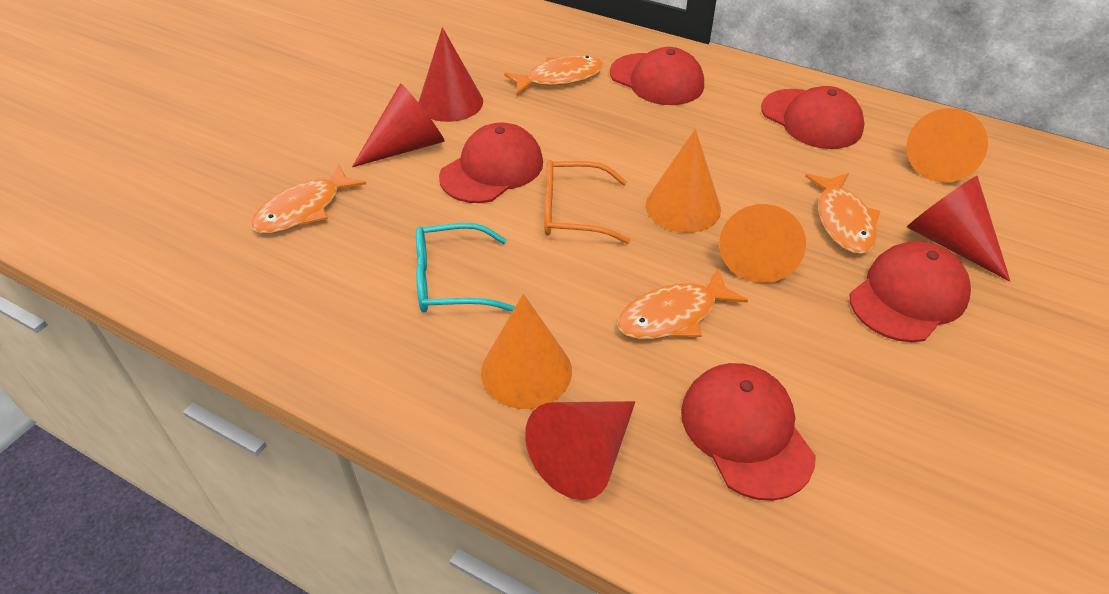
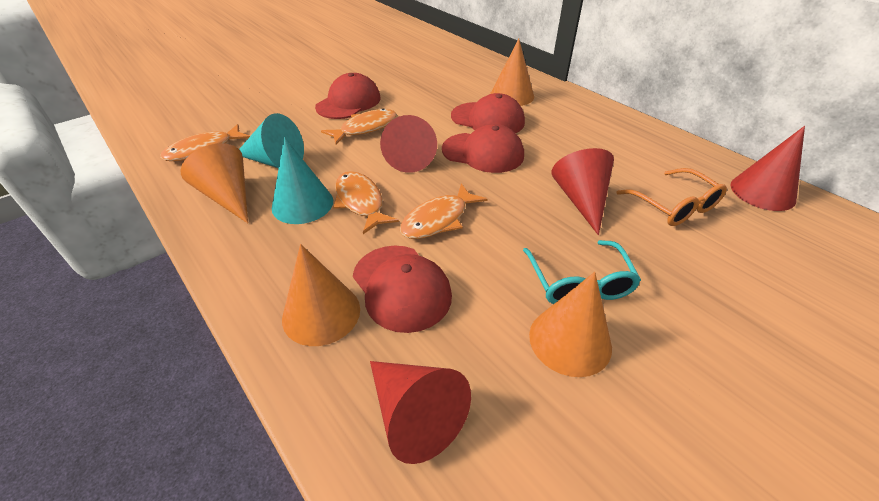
red cap: 5 -> 4
turquoise cone: 0 -> 2

